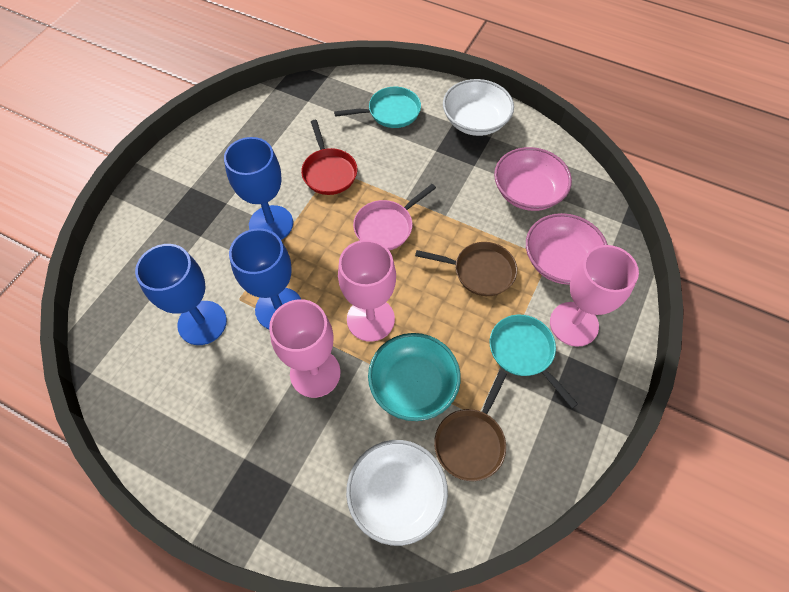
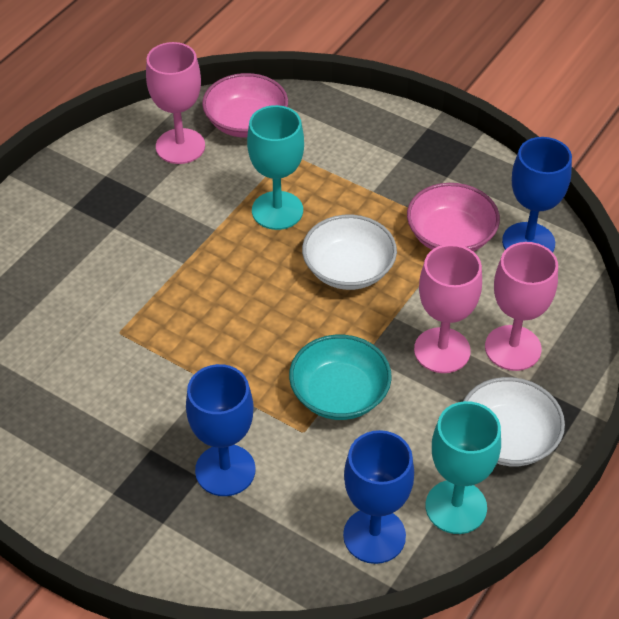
brown pan: 2 -> 0
pink pan: 1 -> 0
red pan: 1 -> 0
turquoise goblet: 0 -> 2
turquoise pan: 2 -> 0

